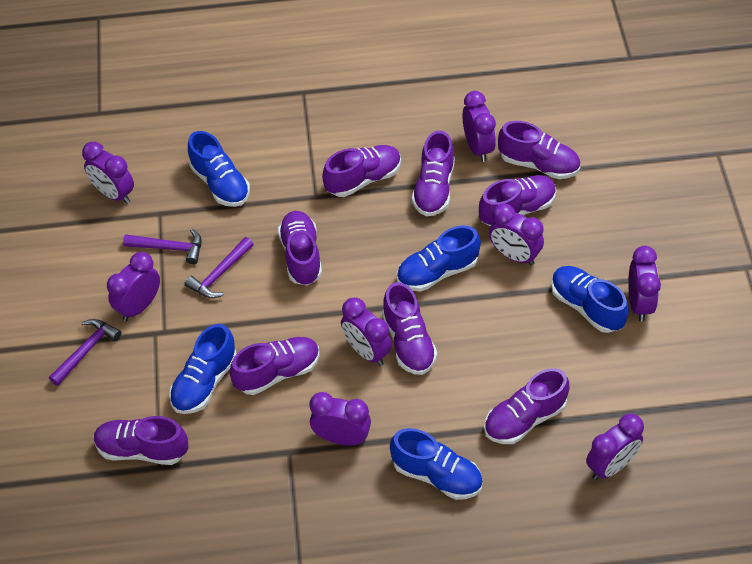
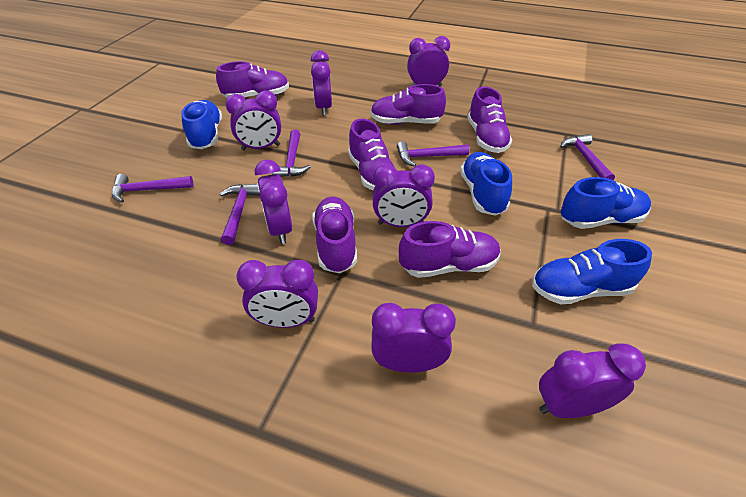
blue shoe: 5 -> 4
purple hammer: 3 -> 5
purple shoe: 9 -> 6

